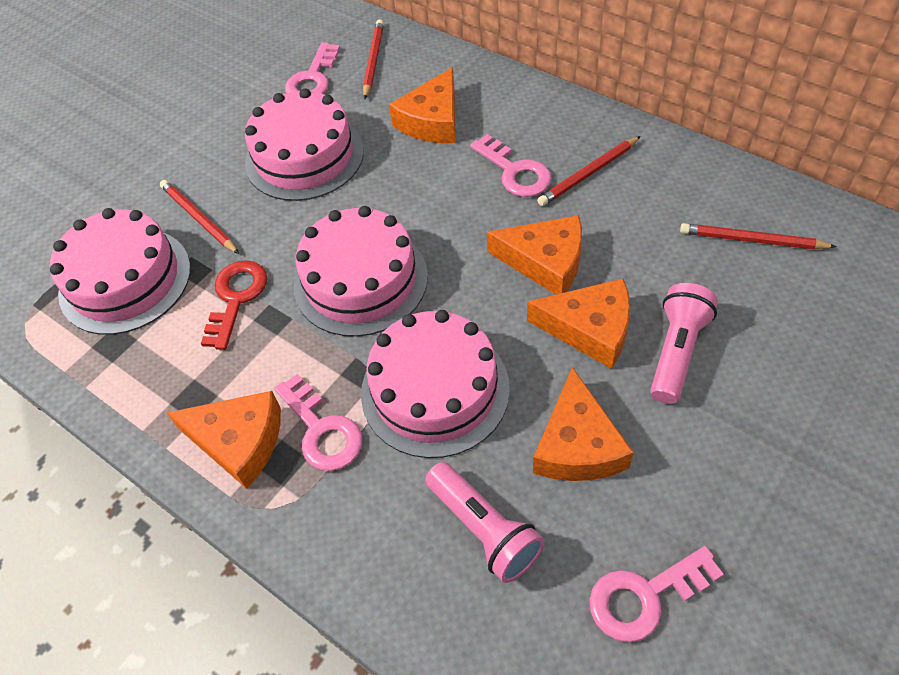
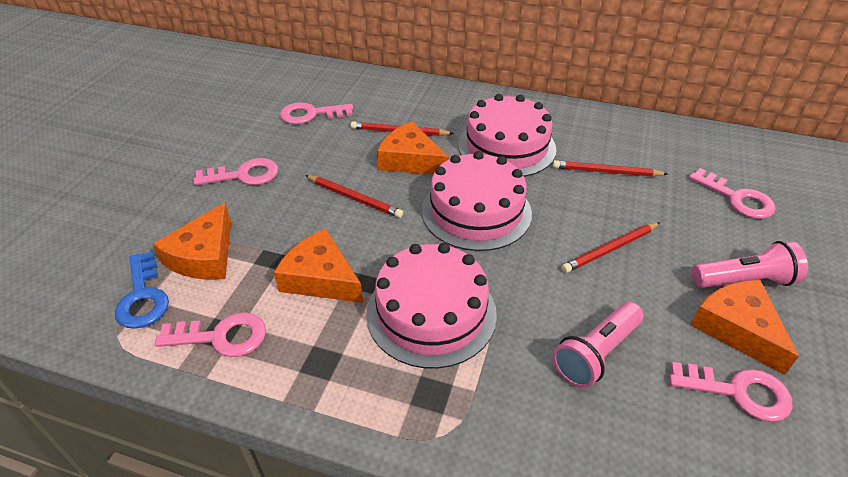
blue key: 0 -> 1
orange cheese: 5 -> 4
pink cake: 4 -> 3
pink key: 4 -> 5
red key: 1 -> 0

